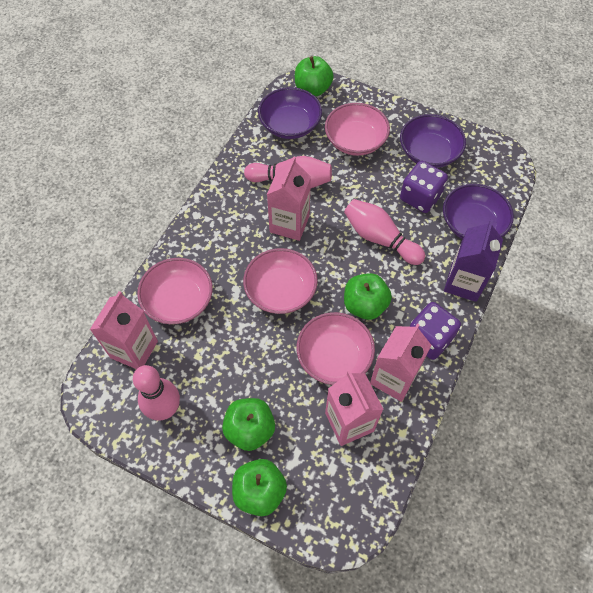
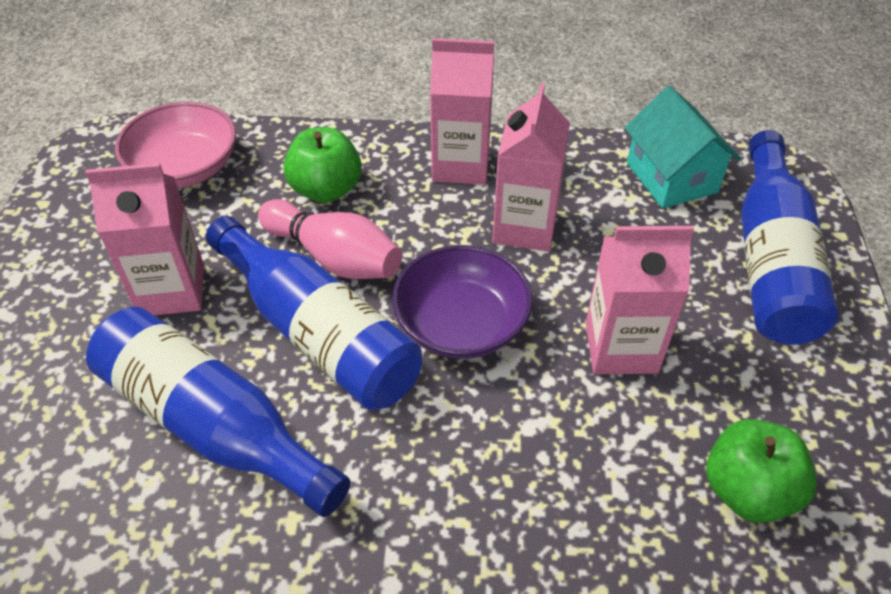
blue bottle: 0 -> 3
green apple: 4 -> 2
pink bowl: 4 -> 1
pink bowling pin: 3 -> 1
purple bowl: 3 -> 1
purple carton: 1 -> 0
purple dice: 2 -> 0
turquoise house: 0 -> 1

